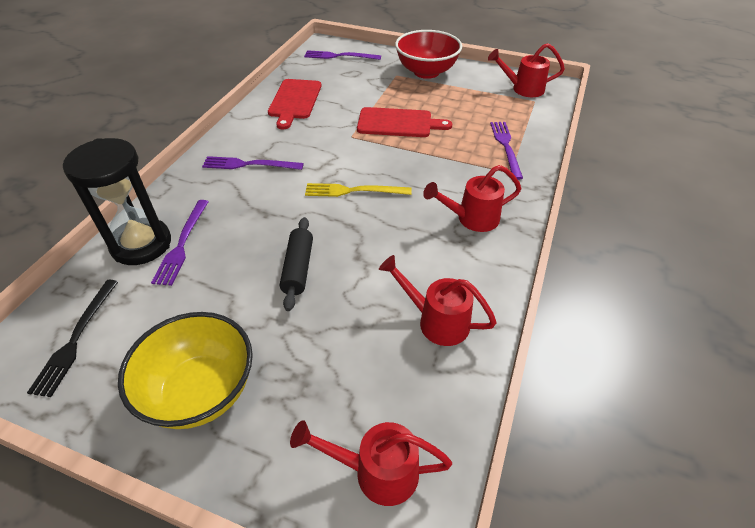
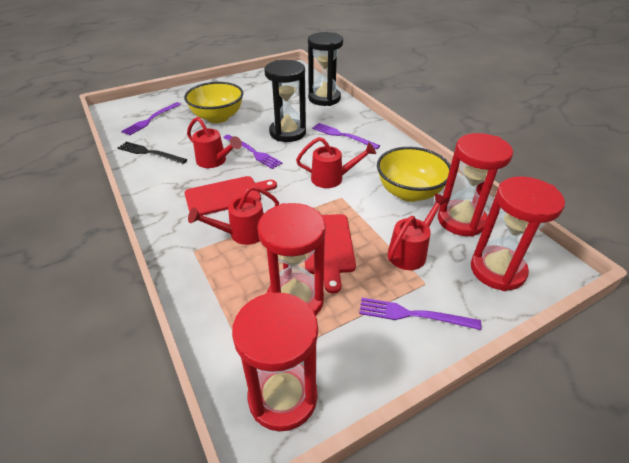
black hourglass: 1 -> 2
black rolling pin: 1 -> 0
red bowl: 1 -> 0
red hourglass: 0 -> 4
yellow bowl: 1 -> 2
yellow fork: 1 -> 0

